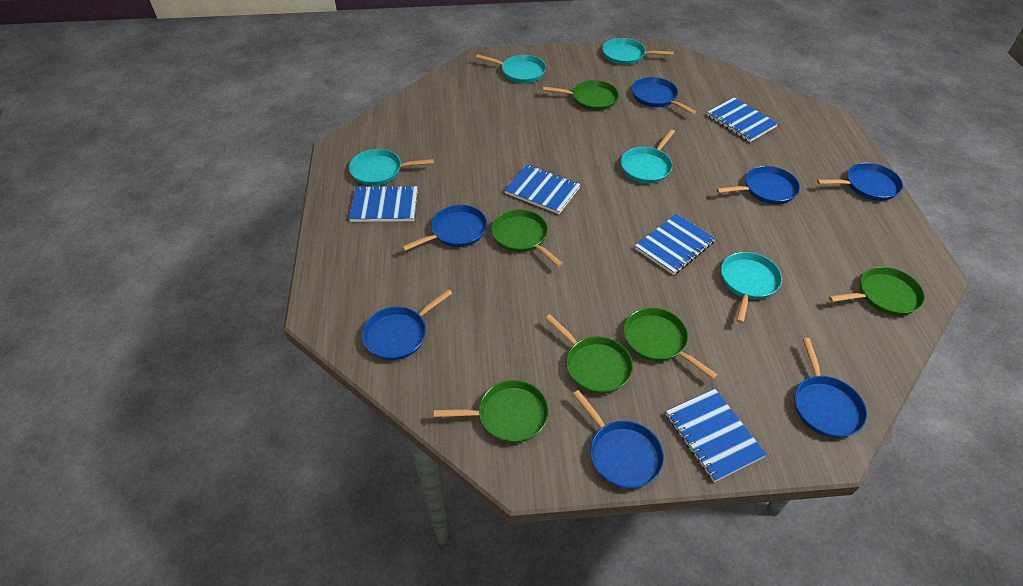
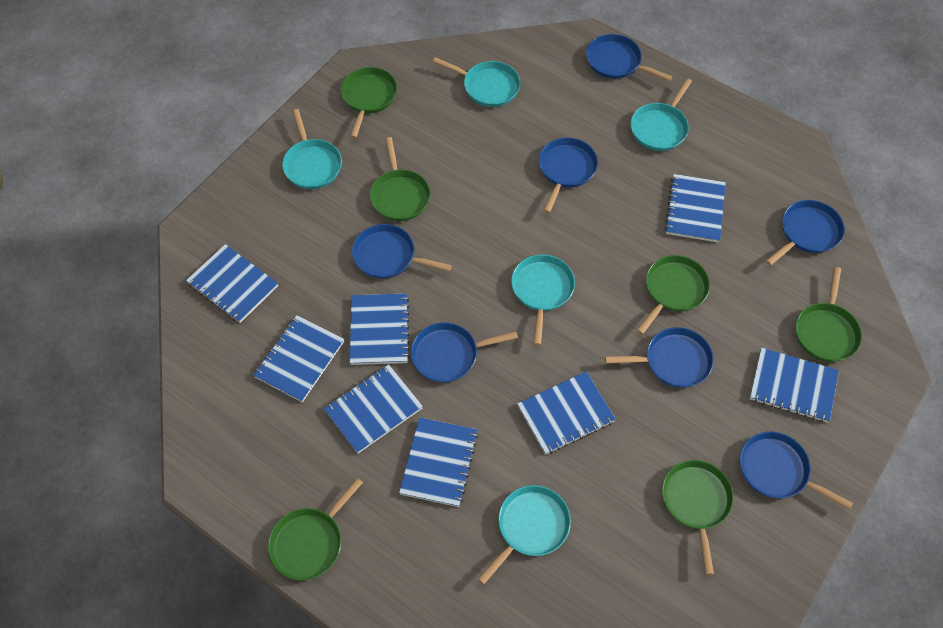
blue notebook: 5 -> 8

